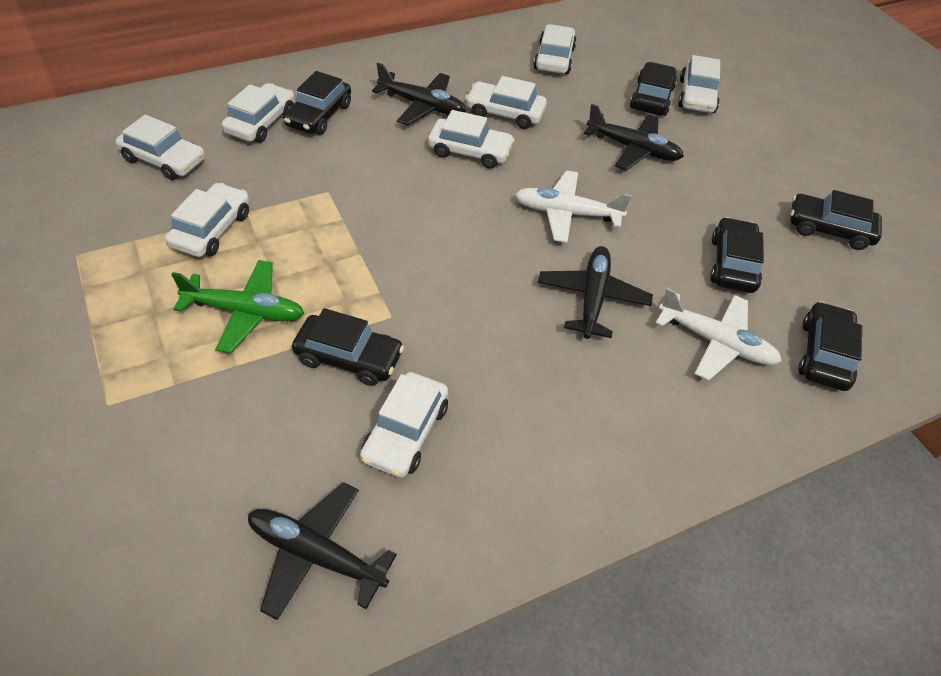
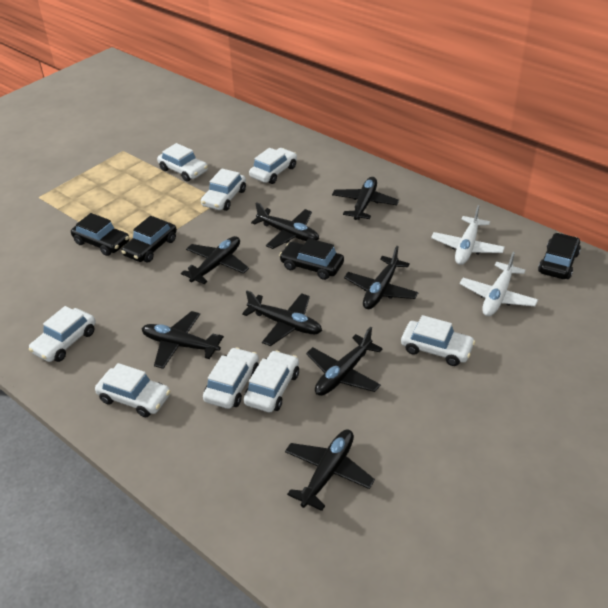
black car: 6 -> 4
black plane: 4 -> 8
green plane: 1 -> 0

